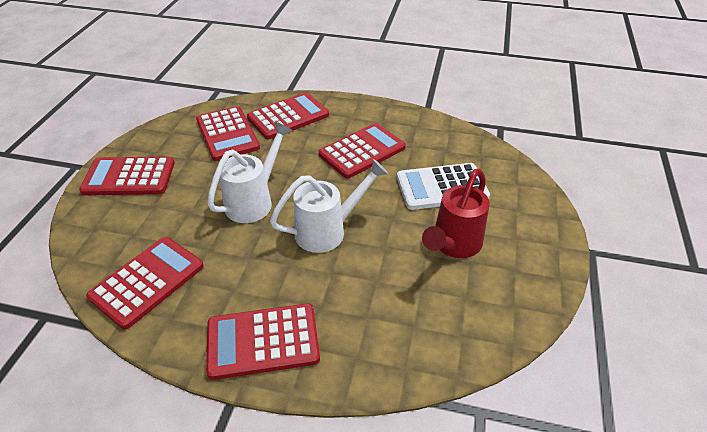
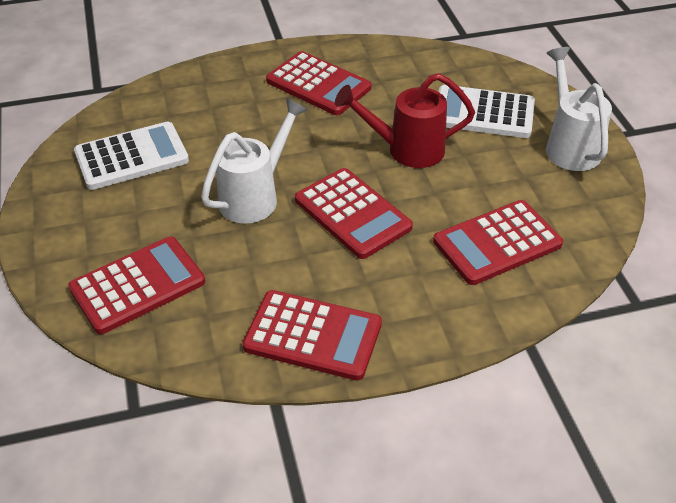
red calculator: 6 -> 5
white calculator: 1 -> 2

